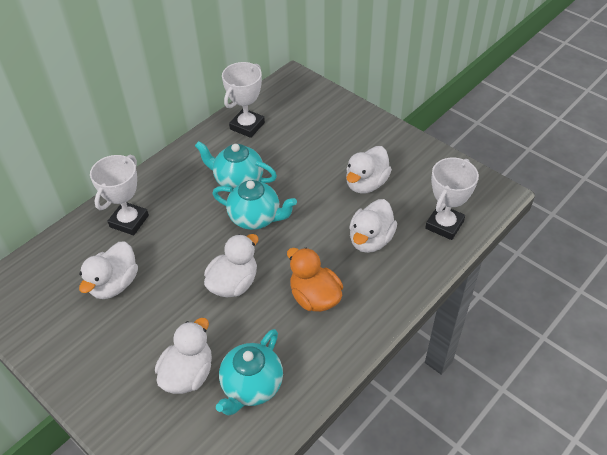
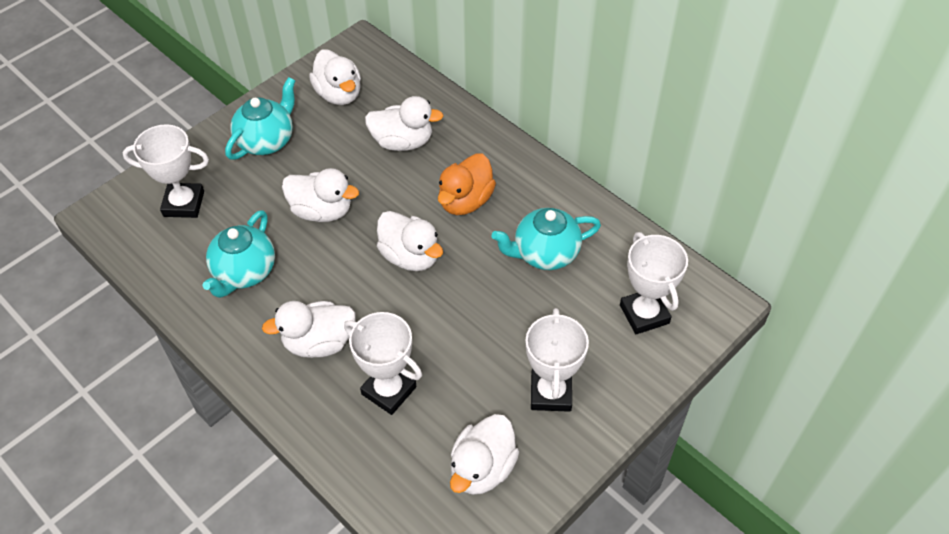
white duck: 5 -> 6
white trophy: 3 -> 4

